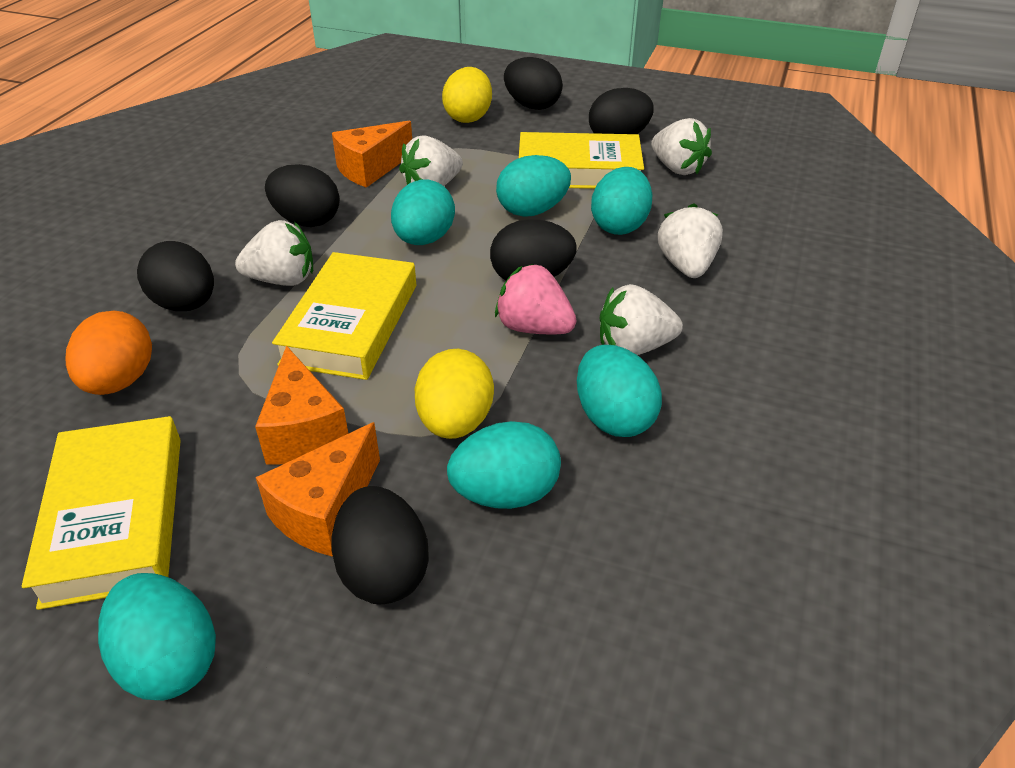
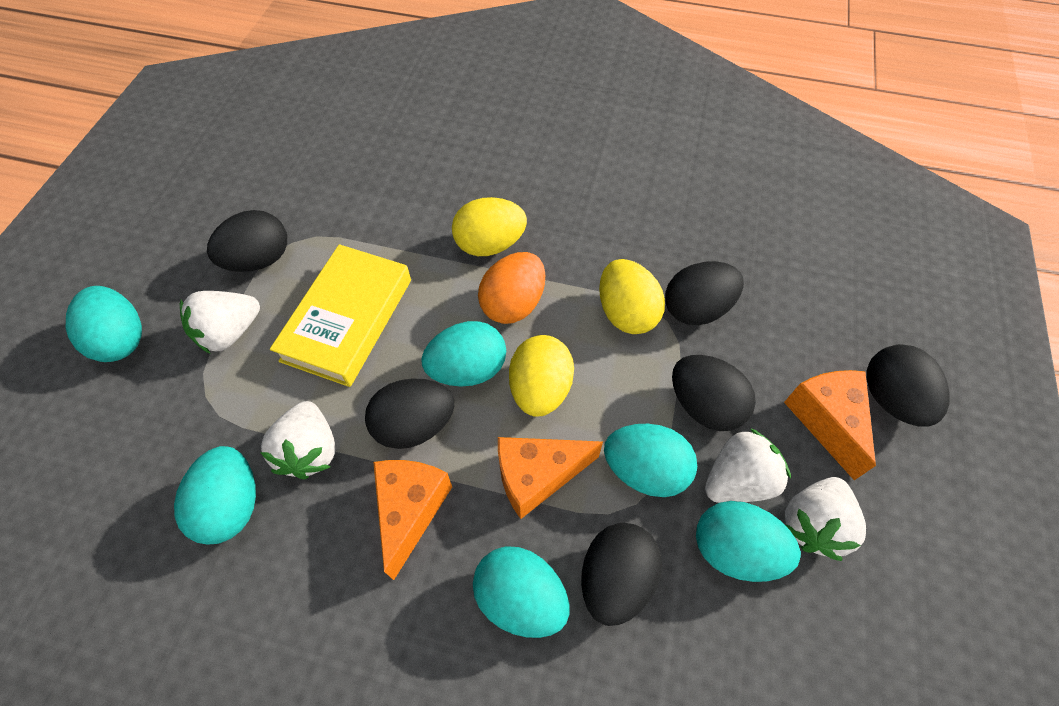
pink strawberry: 1 -> 0
white strawberry: 5 -> 4
yellow book: 3 -> 1
yellow egg: 2 -> 3

